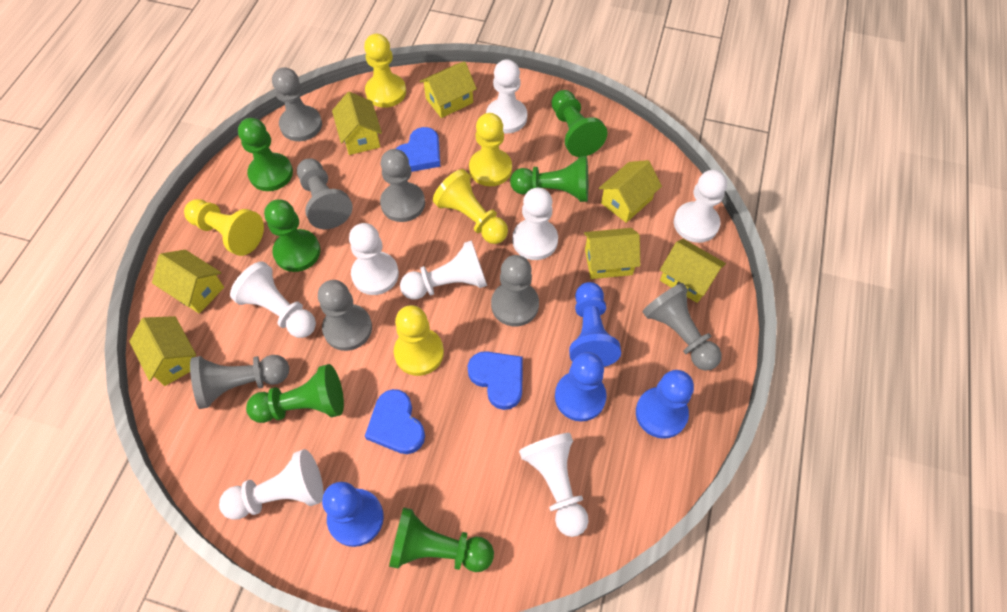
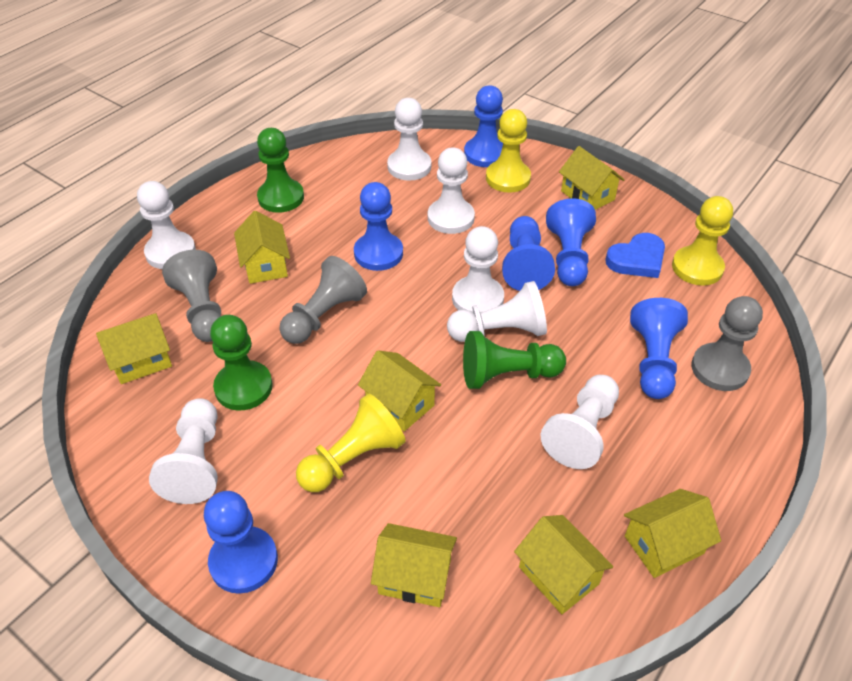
blue heart: 3 -> 1
blue pawn: 4 -> 6
green pawn: 6 -> 3
grey pawn: 7 -> 3
white pawn: 8 -> 7
yellow pawn: 5 -> 3

